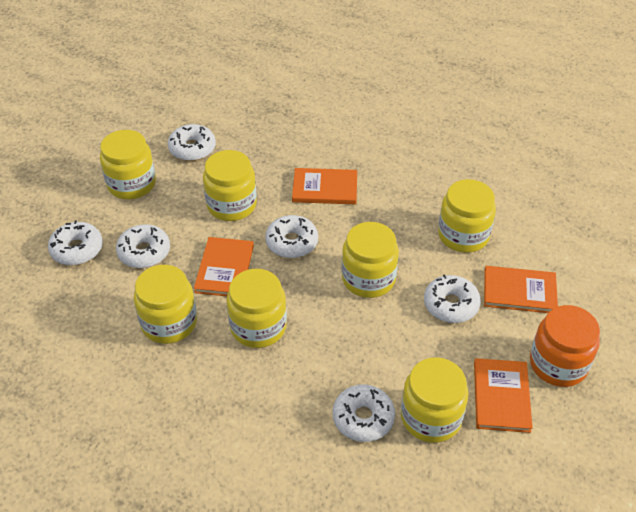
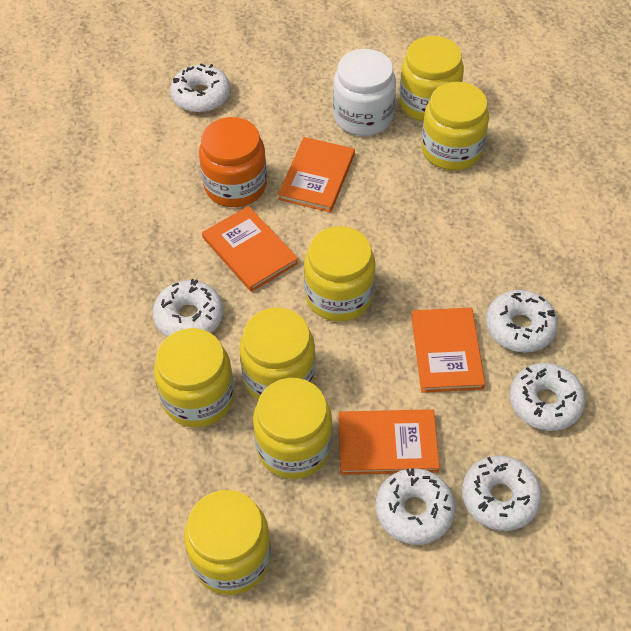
white jar: 0 -> 1

